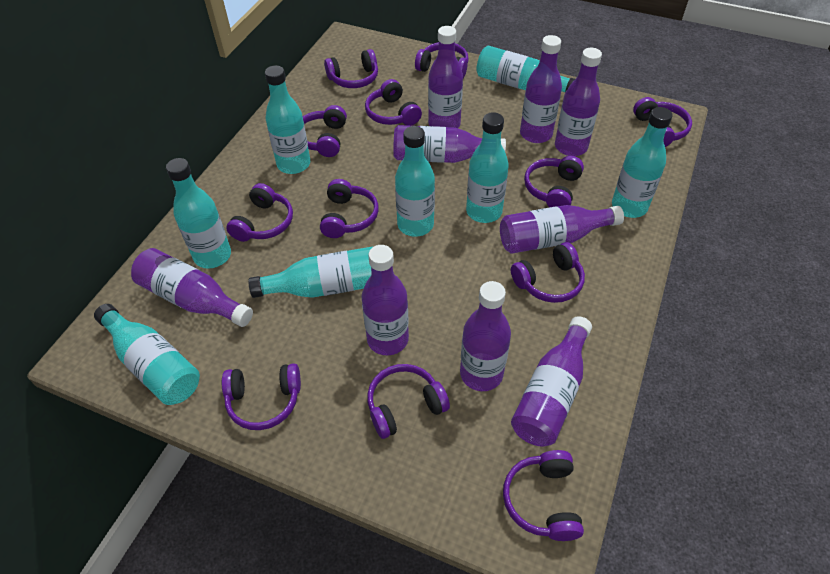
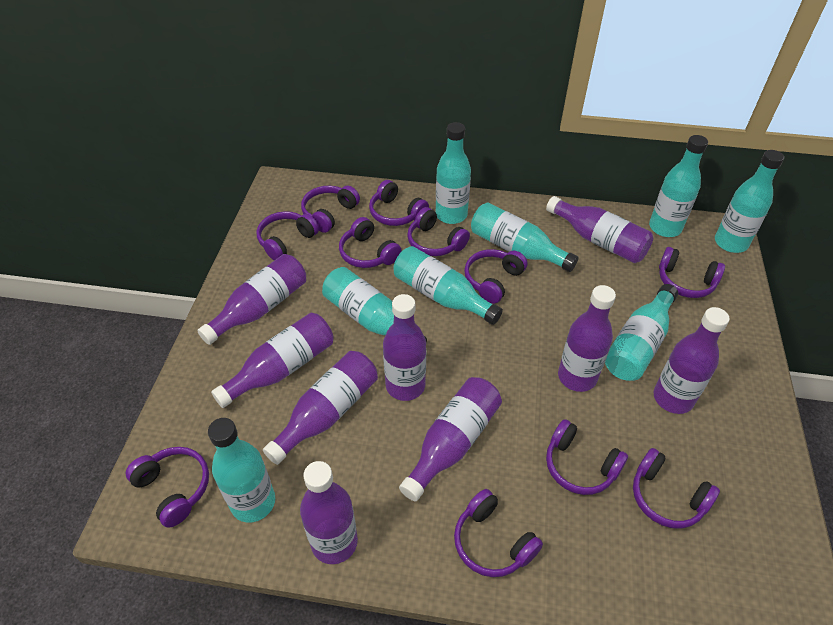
purple headphones: 12 -> 11

